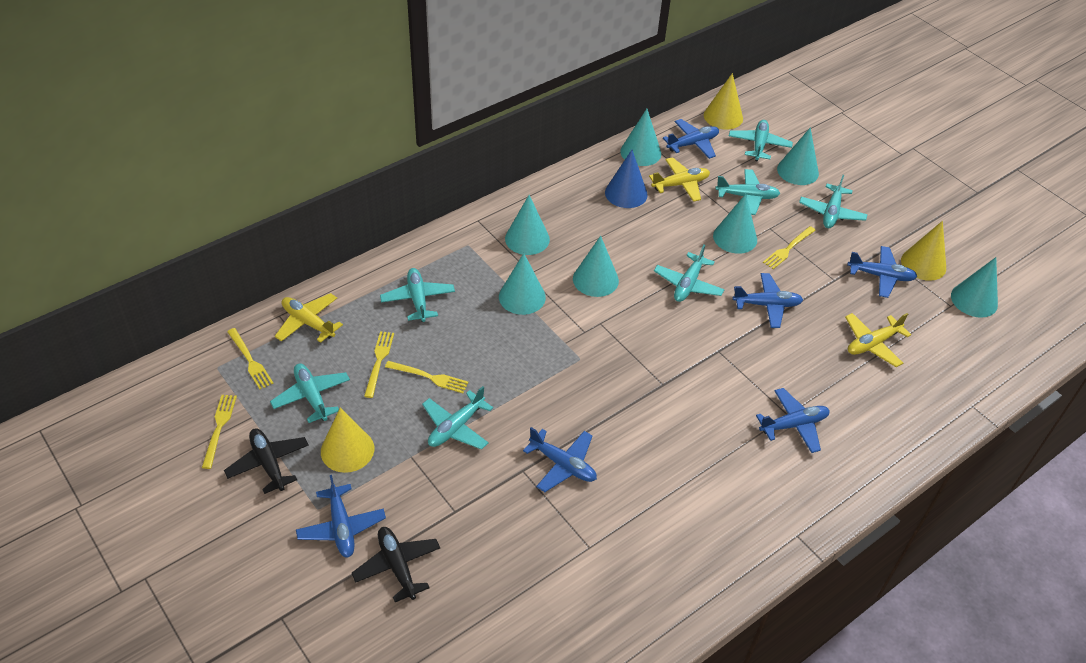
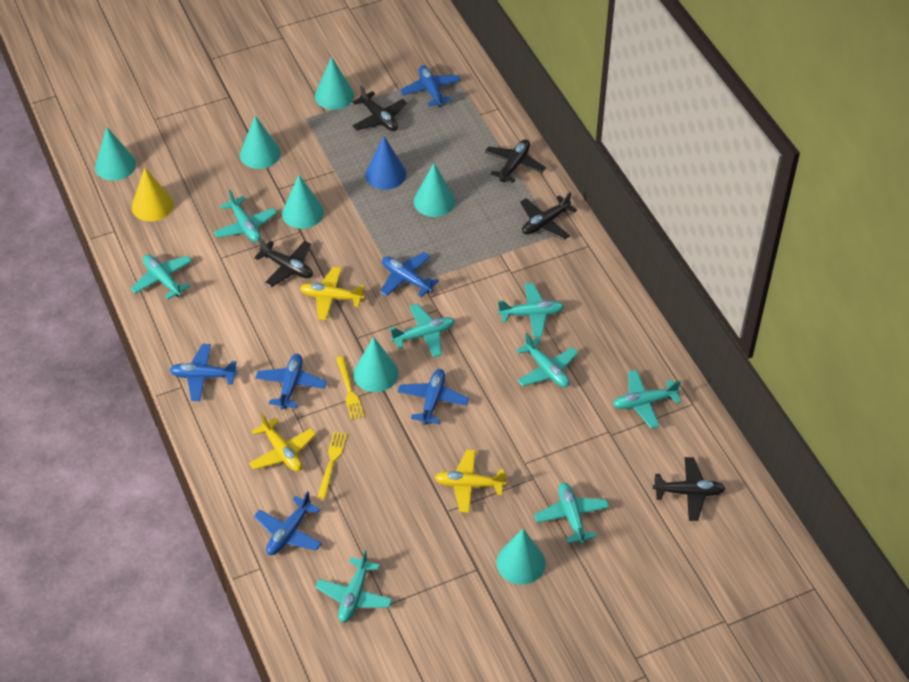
black plane: 2 -> 5
turquoise plane: 7 -> 8
yellow cone: 3 -> 1
yellow fork: 5 -> 2

